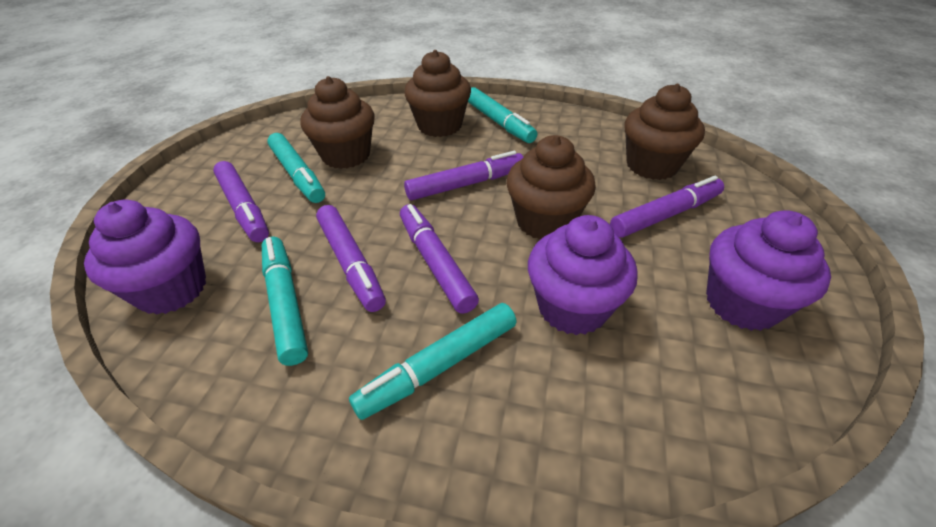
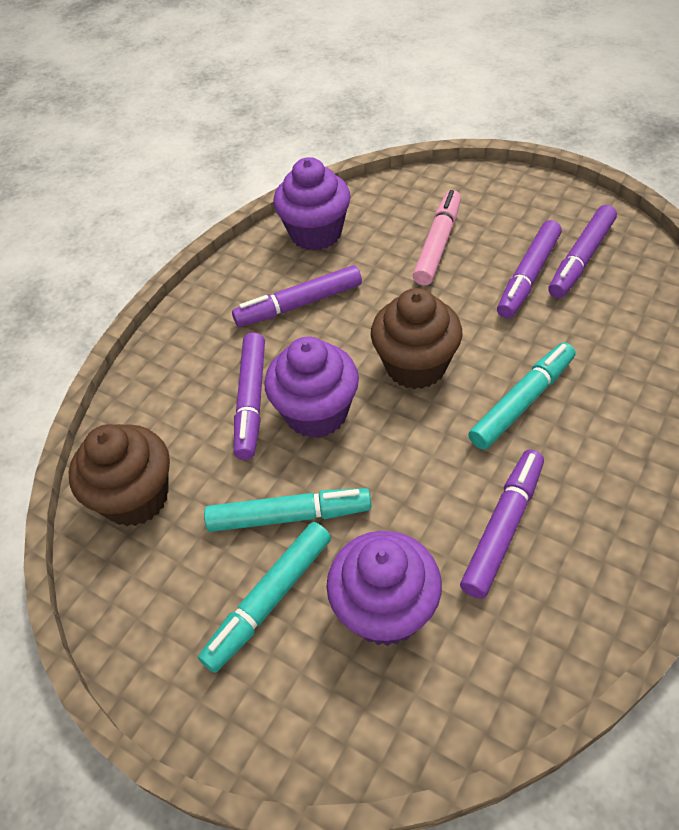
brown cupcake: 4 -> 2
pink marker: 0 -> 1
turquoise marker: 4 -> 3

